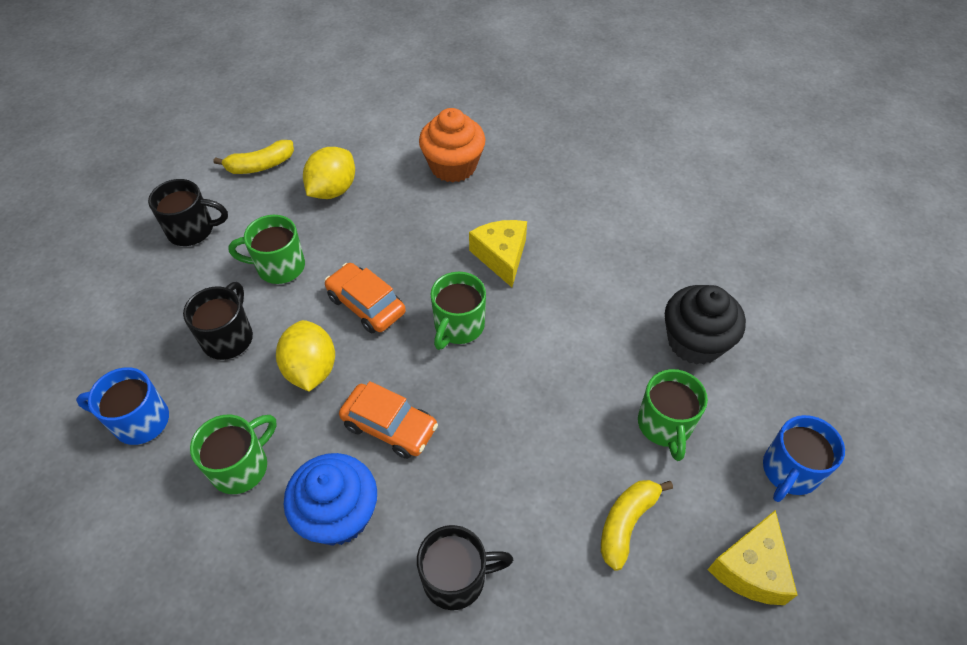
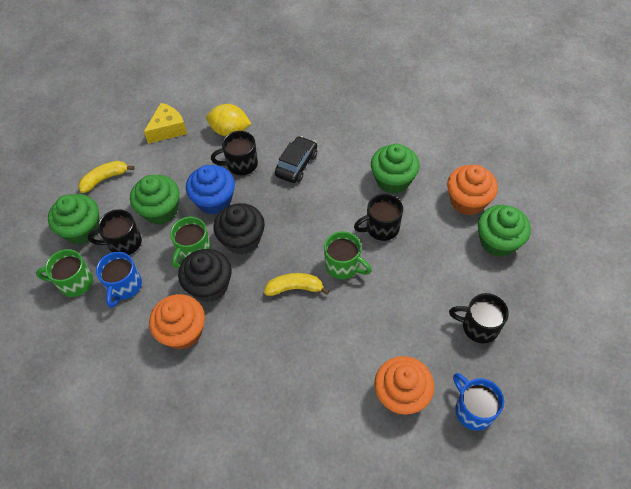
black car: 0 -> 1
black cupcake: 1 -> 2
black mug: 3 -> 4
green cupcake: 0 -> 4
green mug: 4 -> 3
orange car: 2 -> 0
orange cupcake: 1 -> 3
yellow cheese: 2 -> 1
yellow lemon: 2 -> 1

